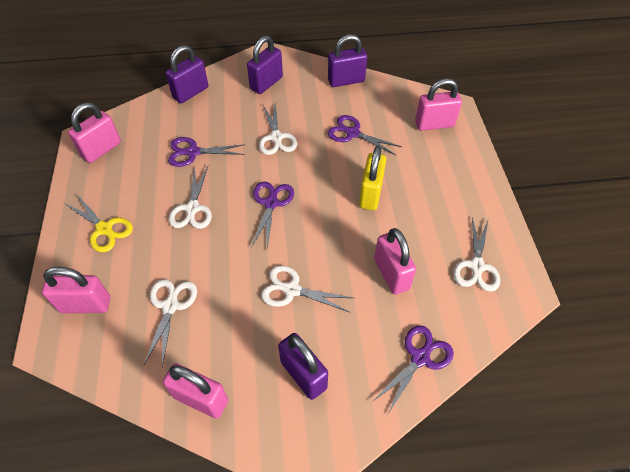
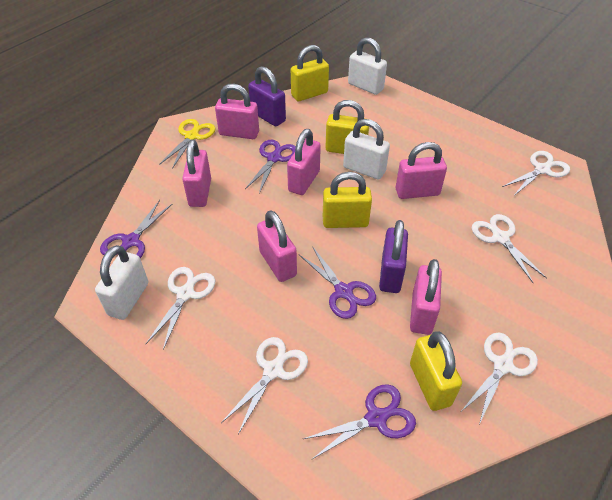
pink padlock: 5 -> 6
purple padlock: 4 -> 2
white padlock: 0 -> 3
yellow padlock: 1 -> 4

